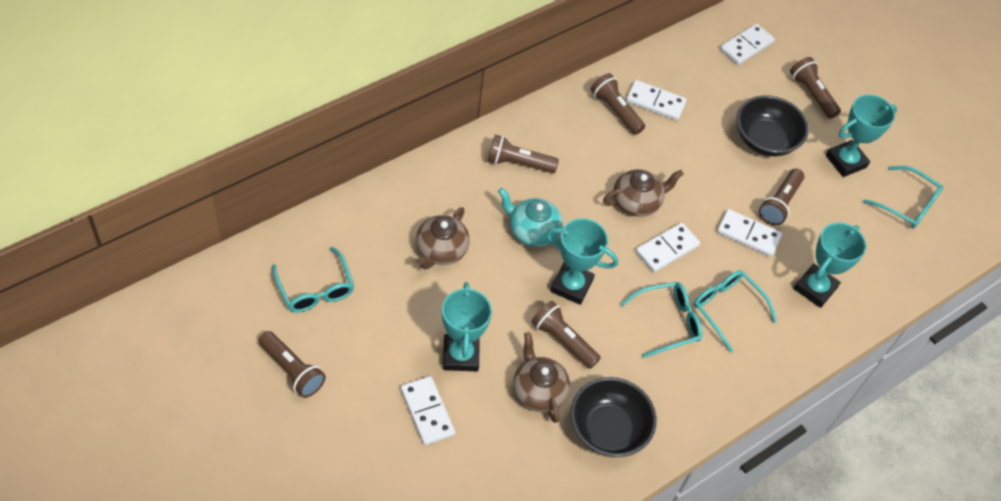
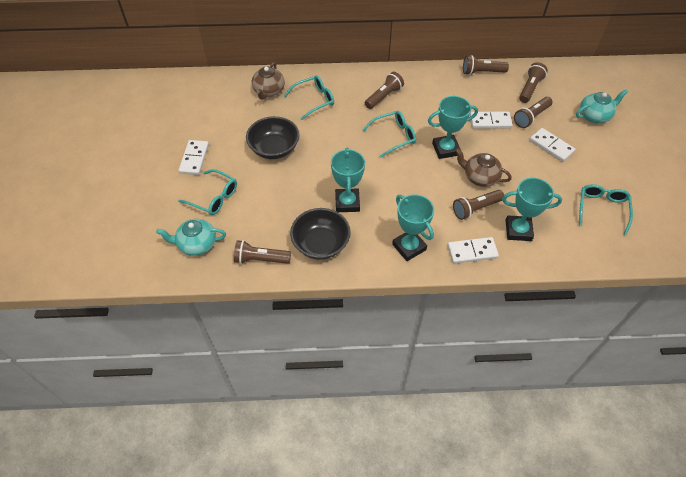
brown teapot: 3 -> 2
turquoise teapot: 1 -> 2
white domino: 5 -> 4

